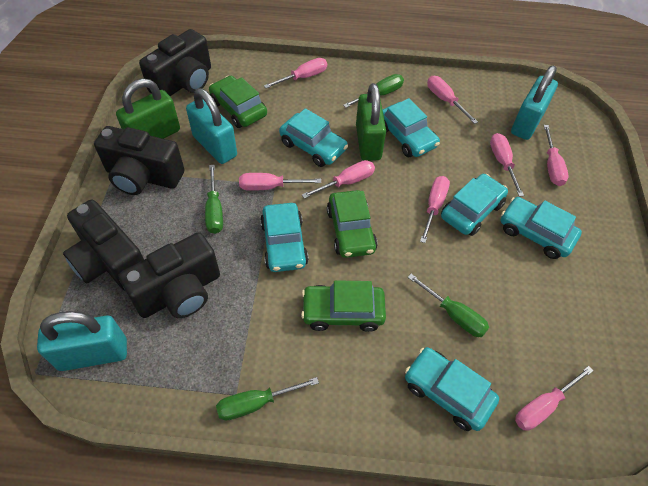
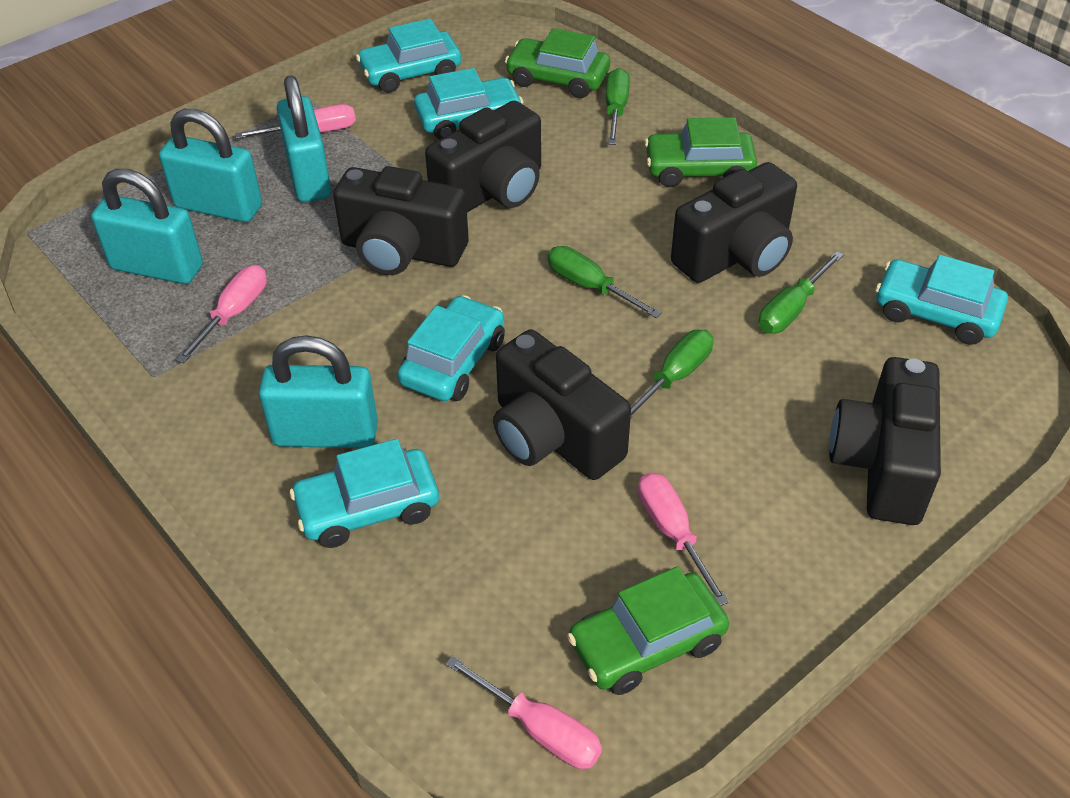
black camera: 4 -> 5
green padlock: 2 -> 0
pink screwdriver: 8 -> 4
turquoise car: 6 -> 5
turquoise padlock: 3 -> 4

